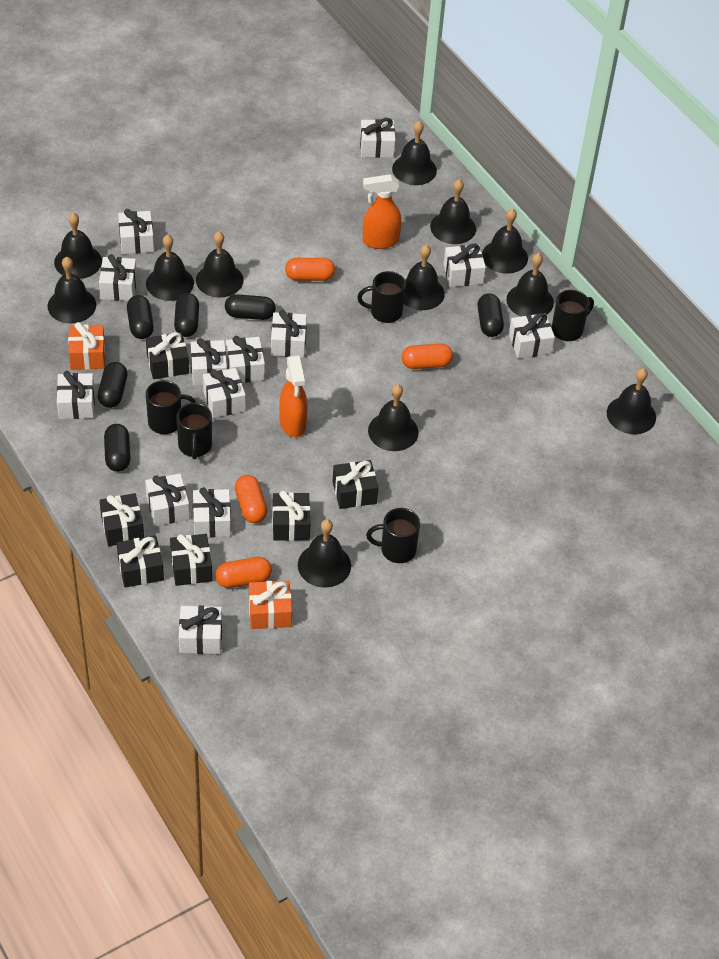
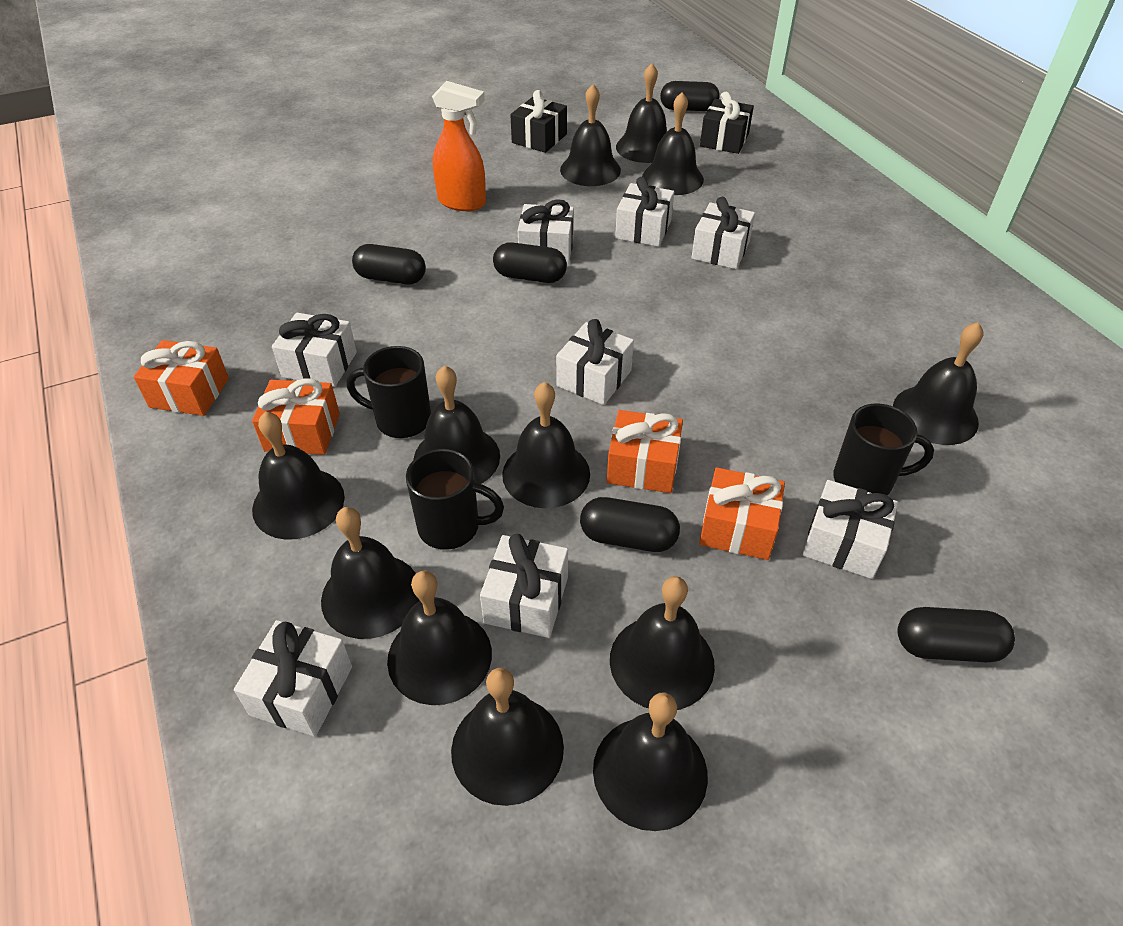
black capsule: 6 -> 5
black gift: 6 -> 2
black mug: 5 -> 3
orange capsule: 4 -> 0
orange gift: 2 -> 4
orange spray bottle: 2 -> 1
white gift: 13 -> 8

